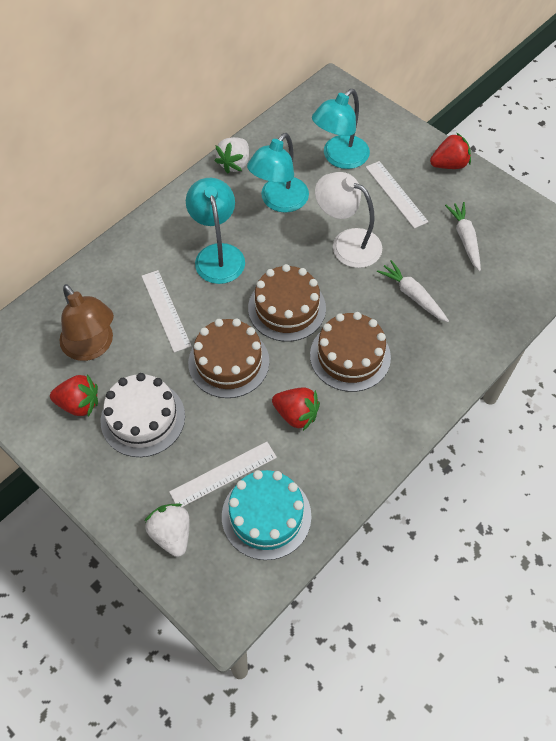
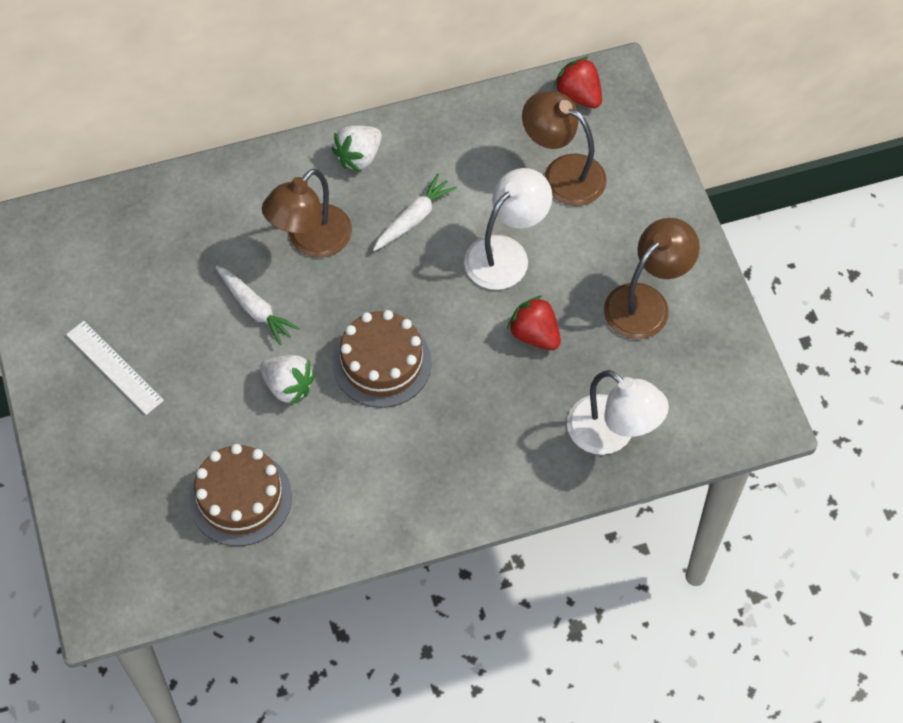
brown cake: 3 -> 2
brown lamp: 1 -> 3
red strawberry: 3 -> 2
turquoise cake: 1 -> 0
turquoise lamp: 3 -> 0
white cake: 1 -> 0
white lamp: 1 -> 2
white ruler: 3 -> 1

